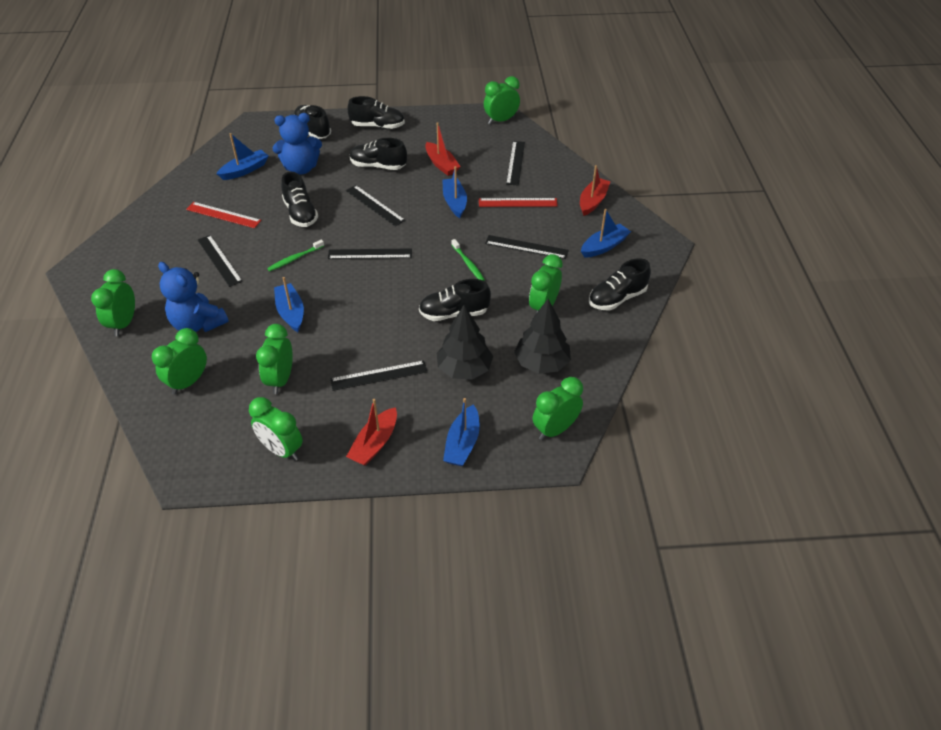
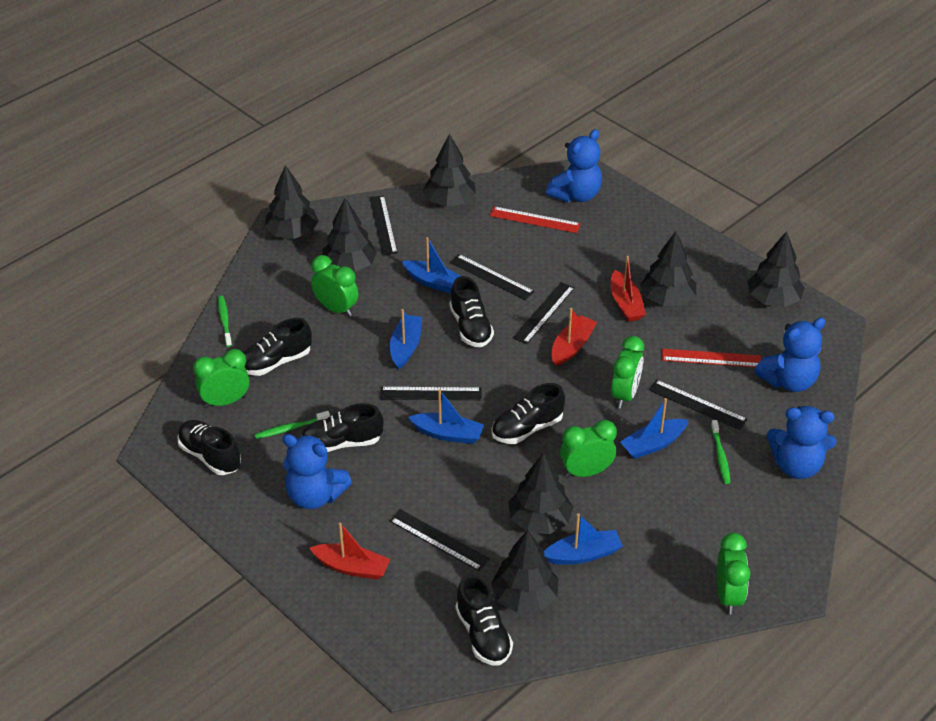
black tree: 2 -> 7
blue teddy bear: 2 -> 4
green clock: 7 -> 5
green toothbrush: 2 -> 3

